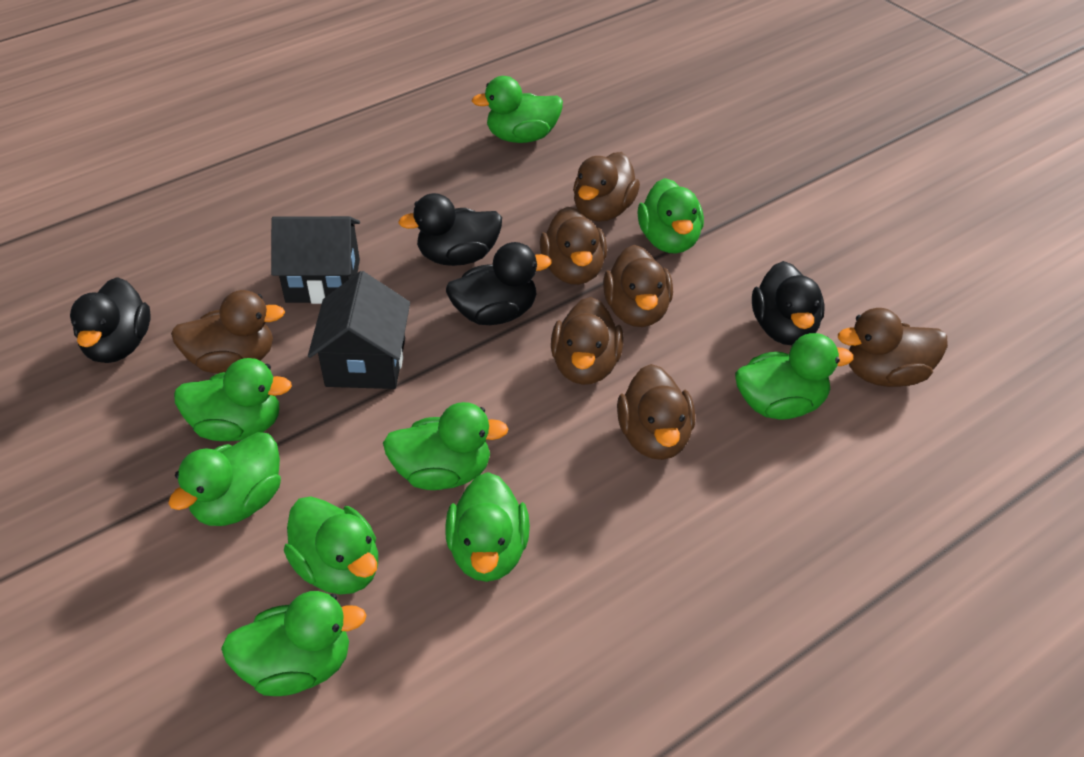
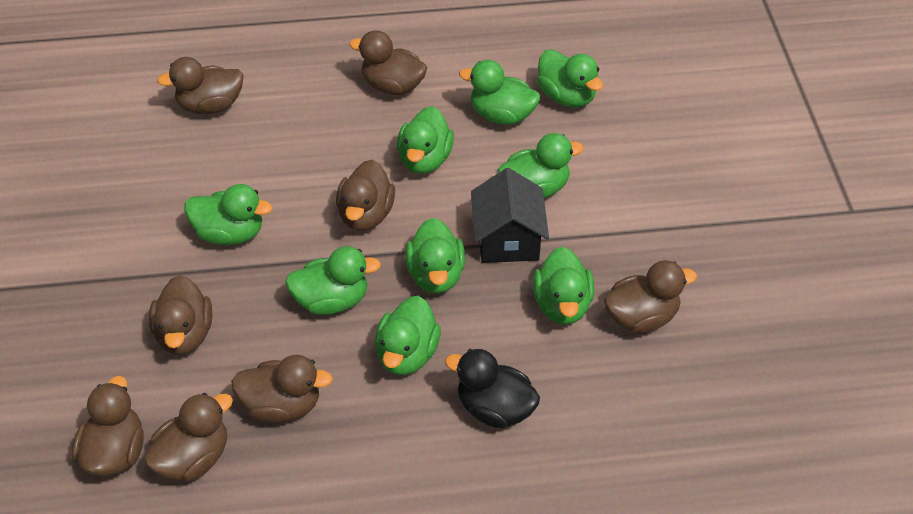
black duck: 4 -> 1
black house: 2 -> 1
brown duck: 7 -> 8

